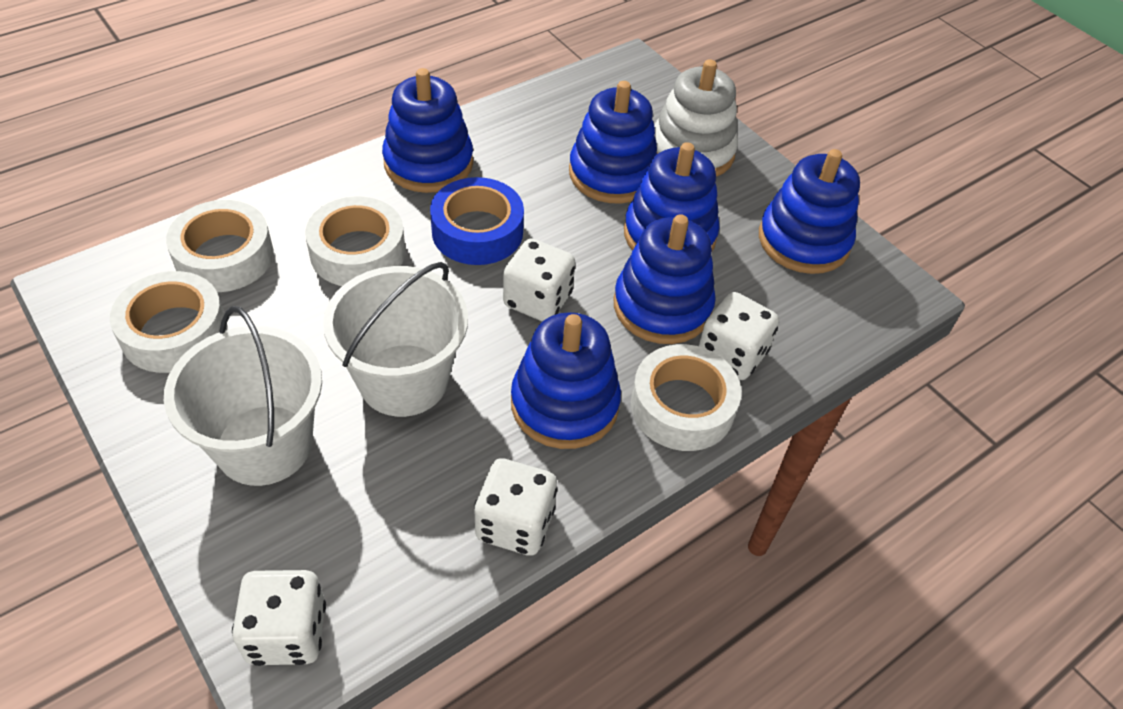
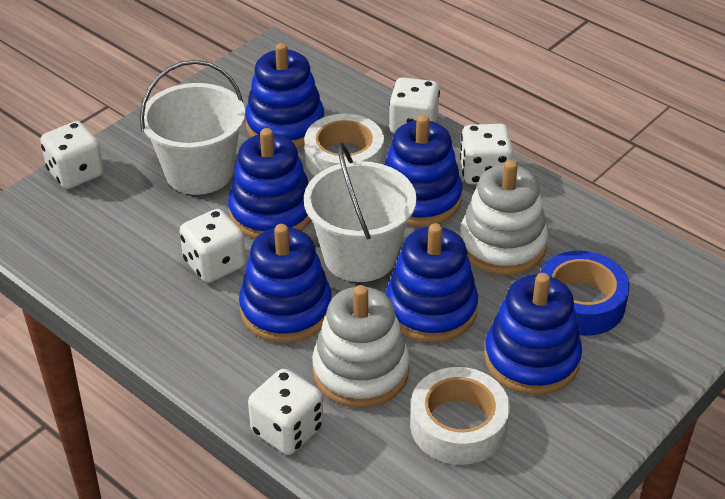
white dice: 4 -> 5
white stacking toy: 1 -> 2
white tape: 4 -> 2

